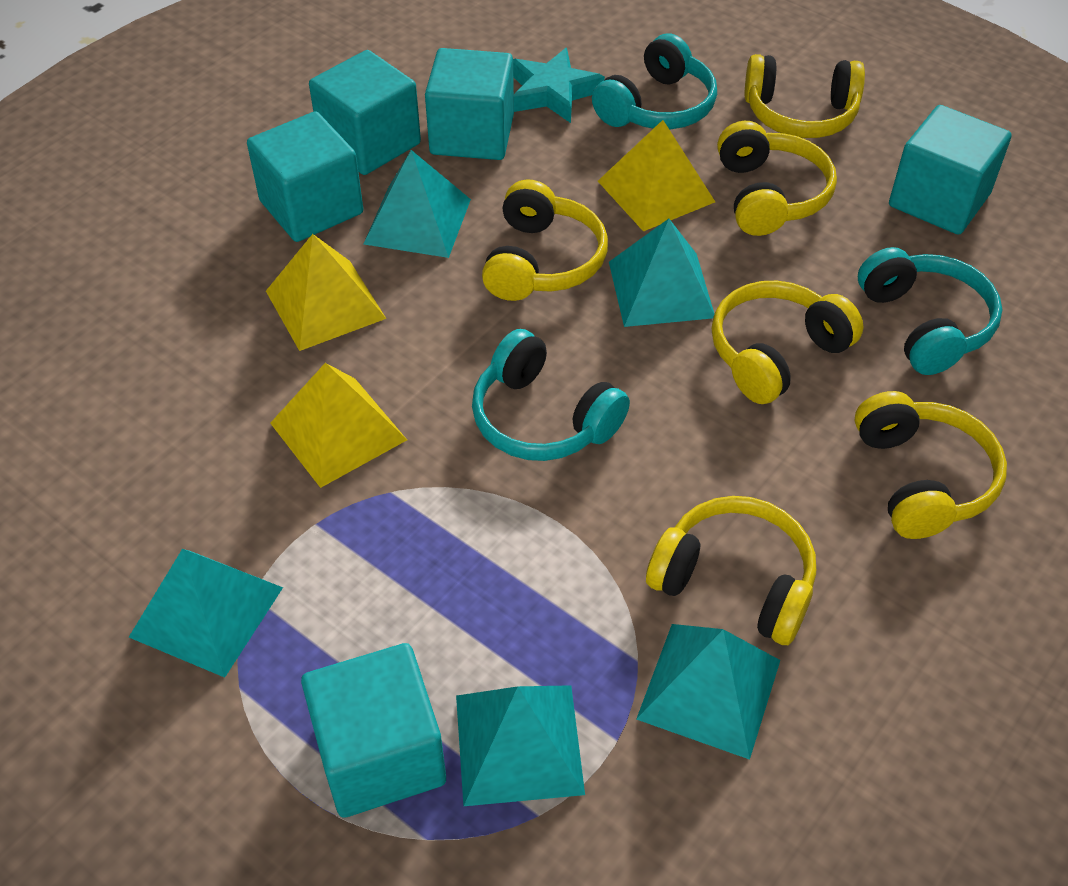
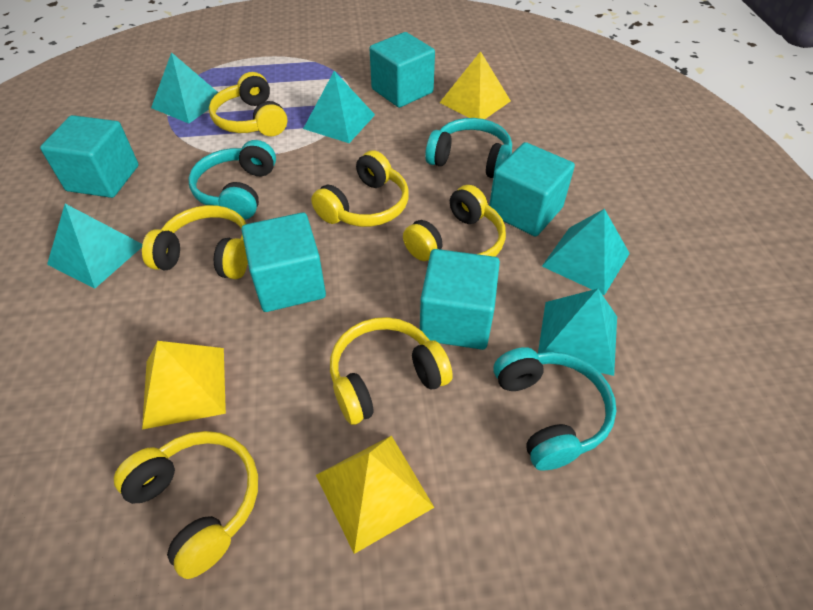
turquoise star: 1 -> 0

